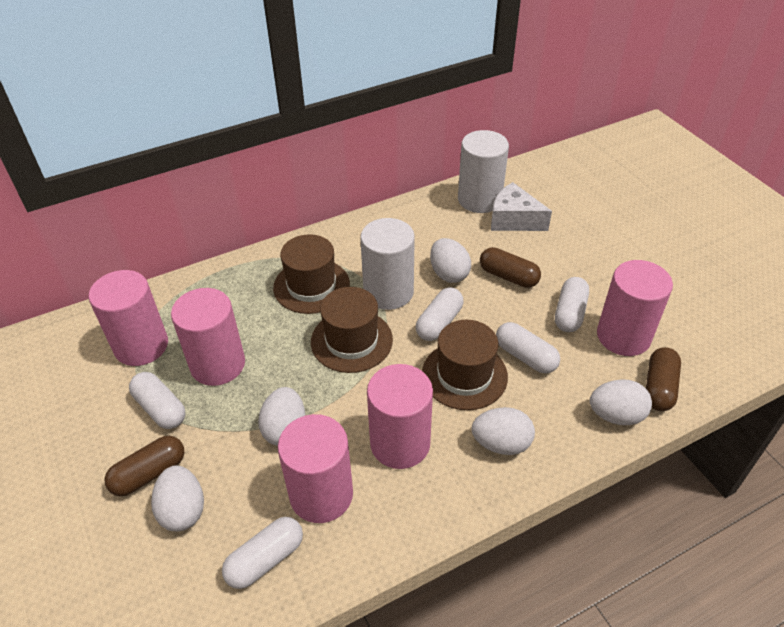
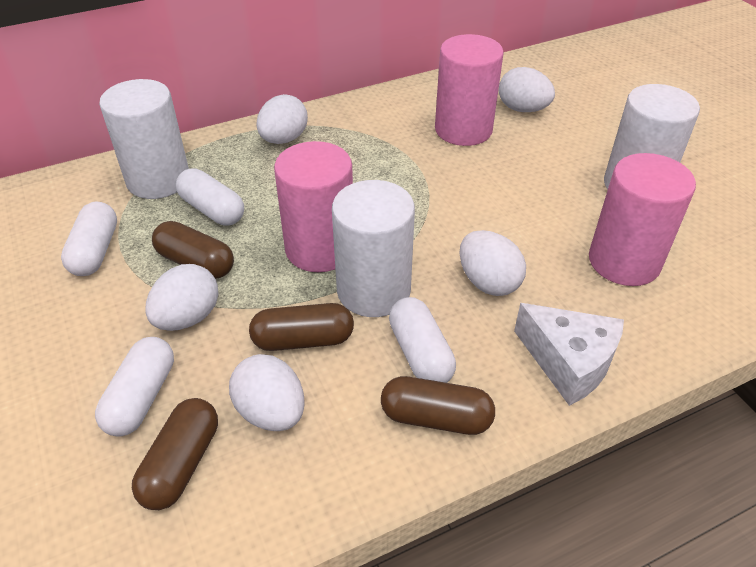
brown capsule: 3 -> 4
brown hat: 3 -> 0
pink cylinder: 5 -> 3
white capsule: 5 -> 4
white cylinder: 2 -> 3

